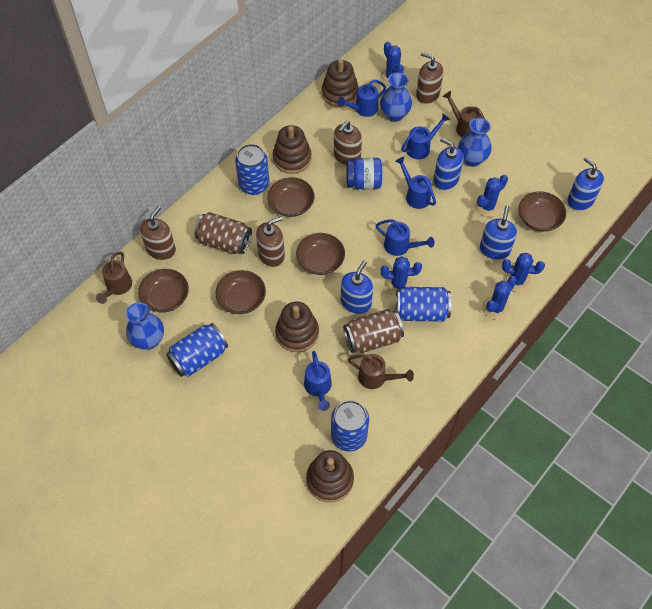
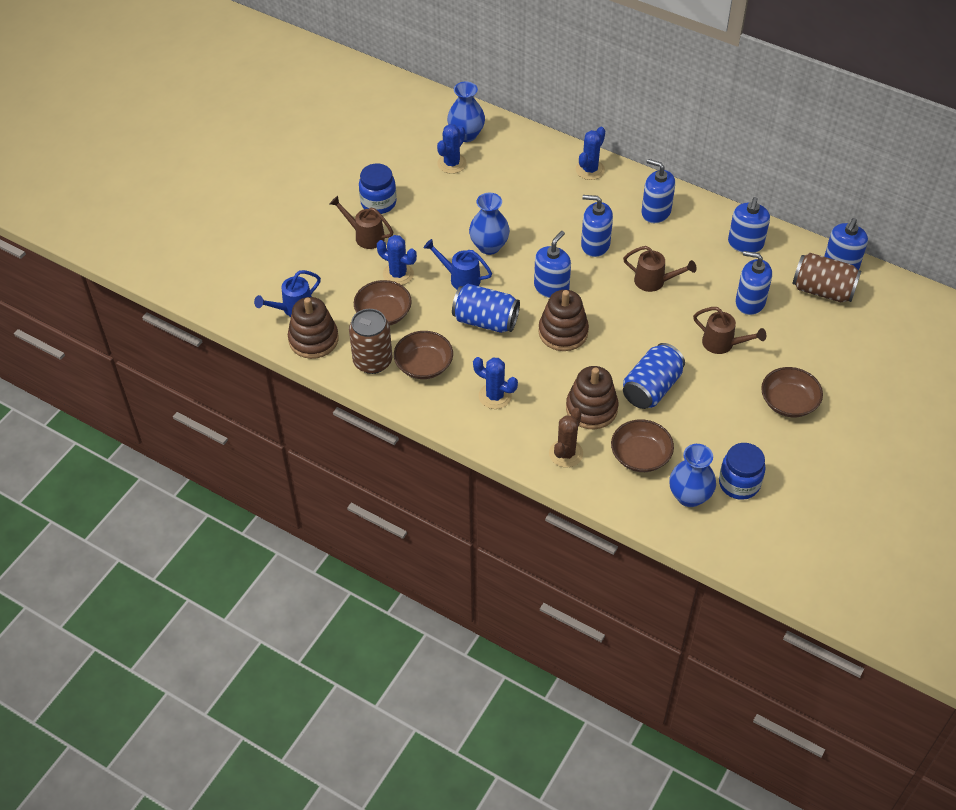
blue cactus: 5 -> 4
blue can: 4 -> 2
blue jar: 1 -> 2
blue soap dispenser: 4 -> 6
blue watering can: 5 -> 2
brown bowl: 5 -> 4
brown cactus: 0 -> 1
brown soap dispenser: 4 -> 0
brown stacking toy: 4 -> 3

